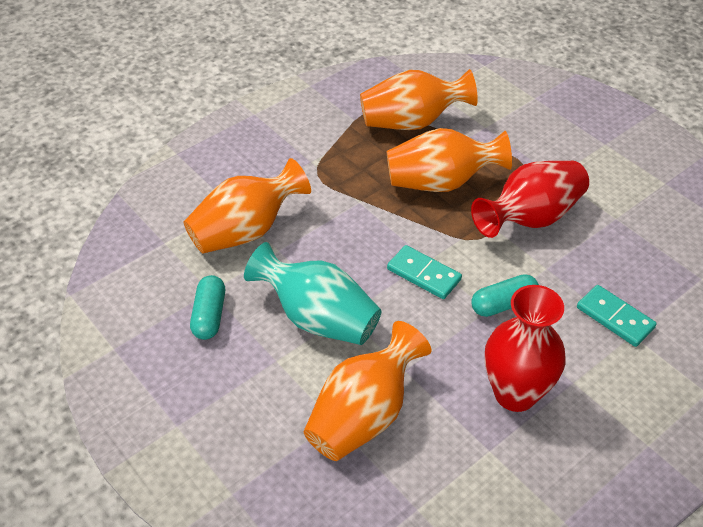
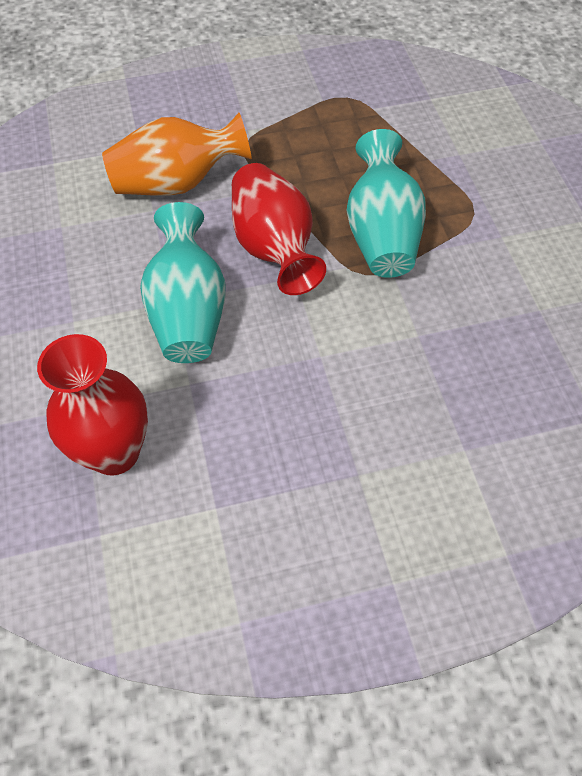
orange vase: 4 -> 1
turquoise capsule: 2 -> 0
turquoise domino: 2 -> 0
turquoise vase: 1 -> 2

